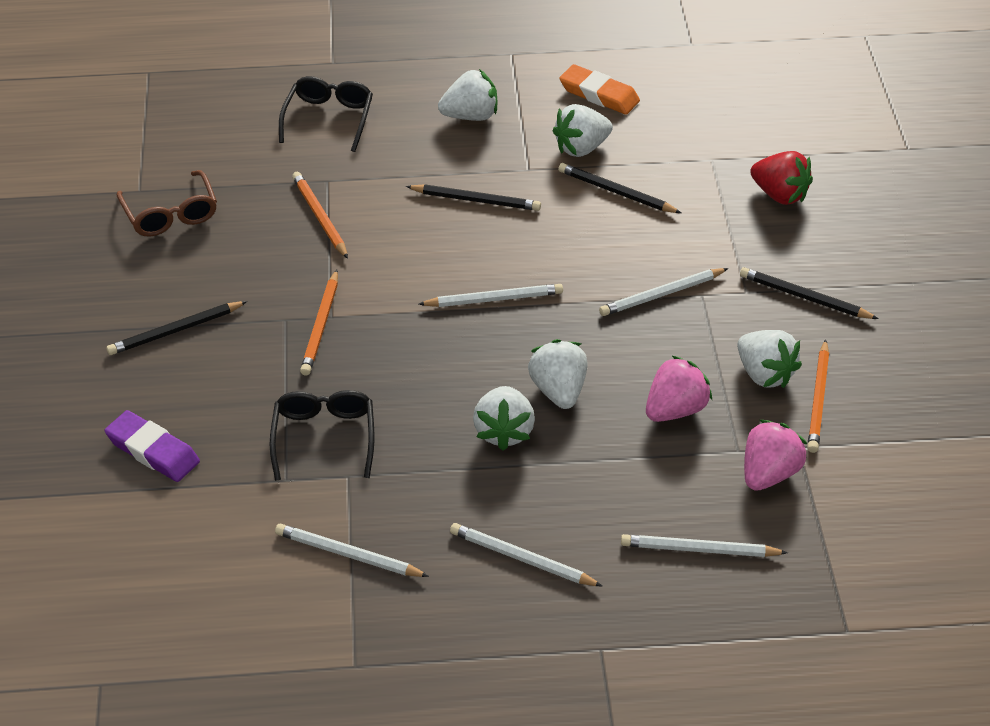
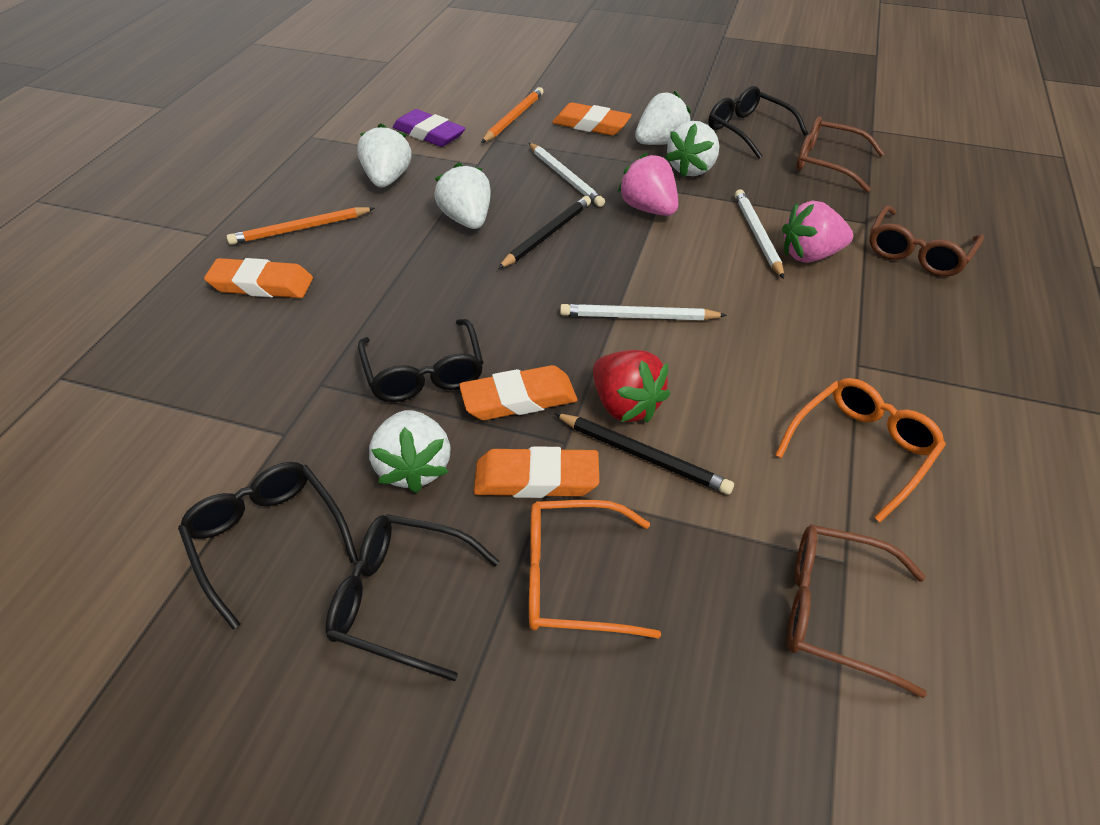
black glasses: 2 -> 4
black pencil: 4 -> 2
brown glasses: 1 -> 3
orange eraser: 1 -> 4
orange glasses: 0 -> 2
orange pencil: 3 -> 2
white pencil: 5 -> 3

